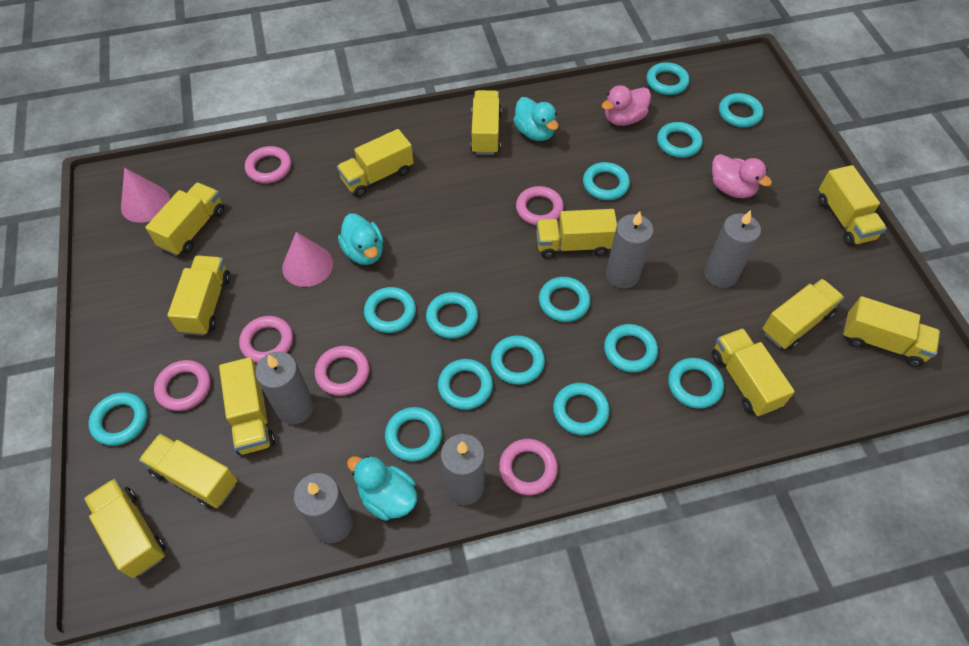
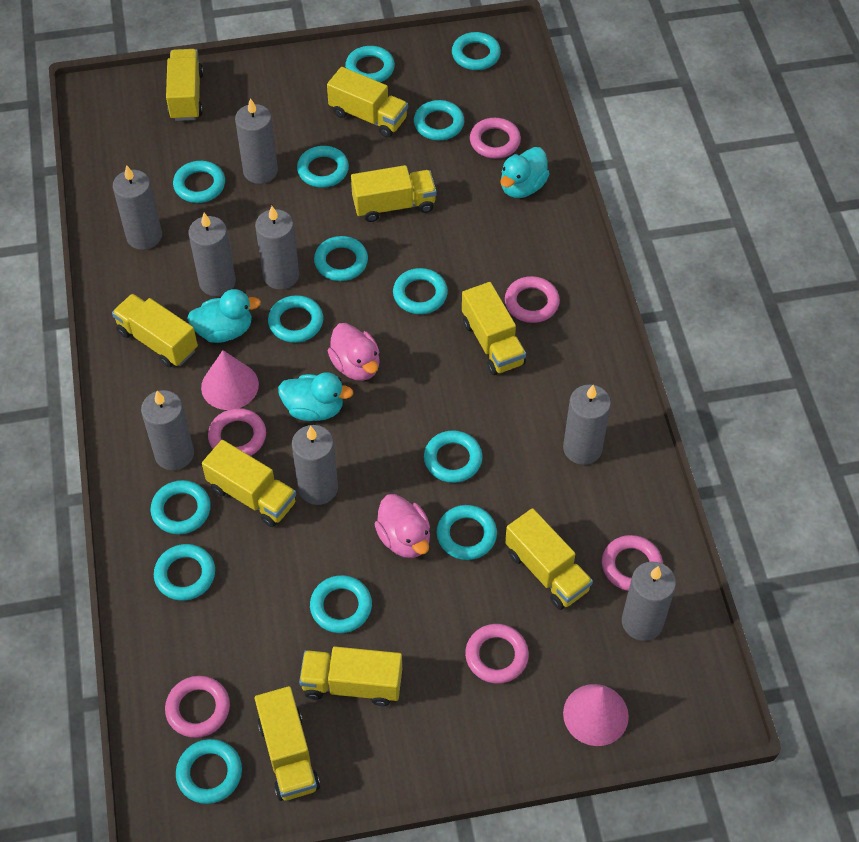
grey candle: 5 -> 8
yellow truck: 12 -> 9

